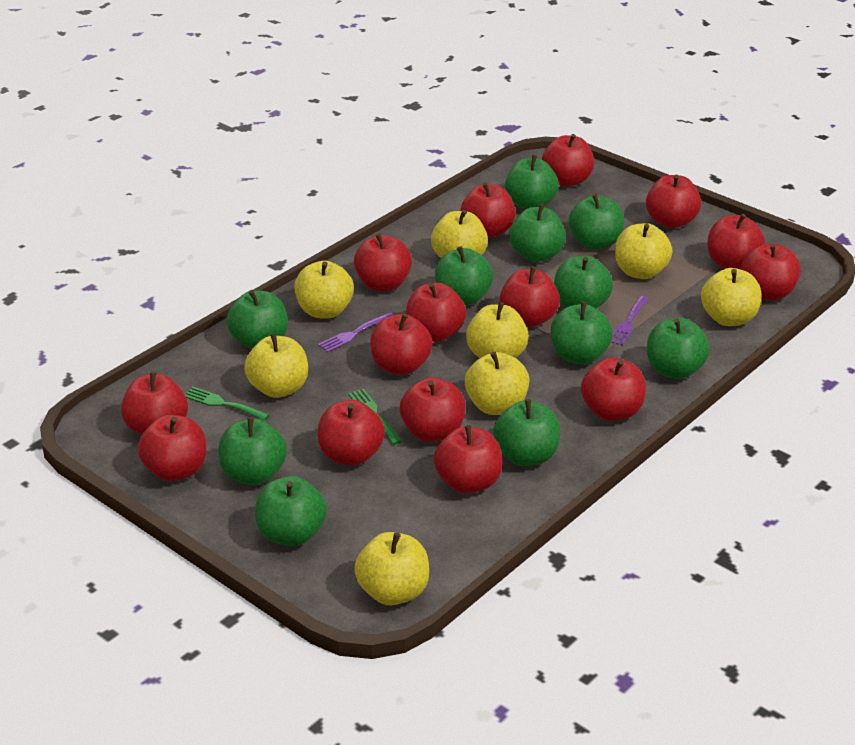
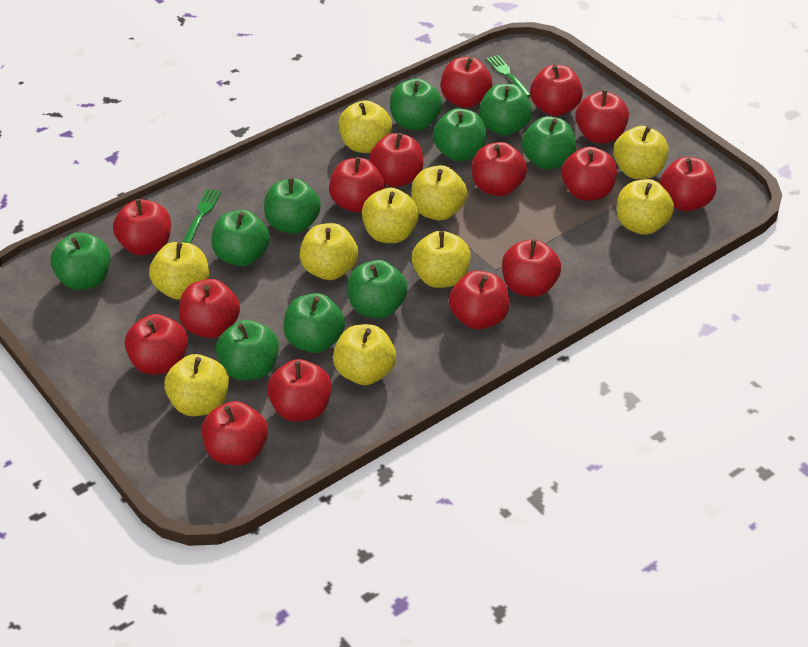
green apple: 11 -> 10
purple fork: 2 -> 0
yellow apple: 8 -> 10

